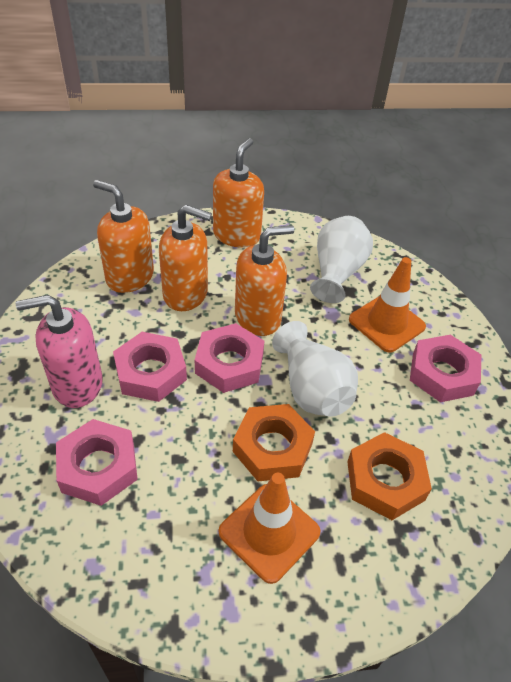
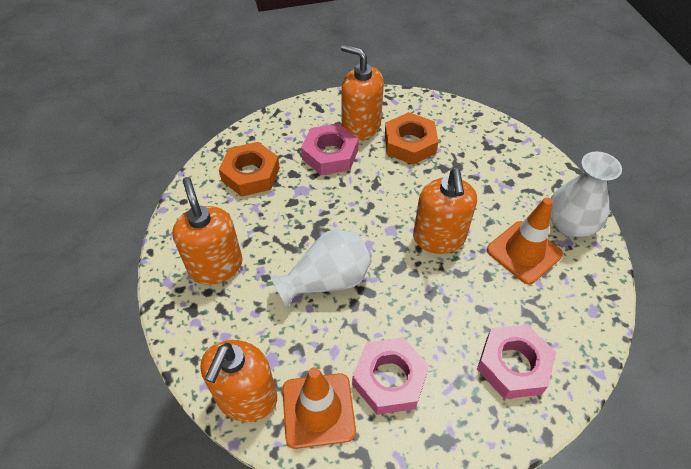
pink nut: 4 -> 3
pink soap dispenser: 1 -> 0

